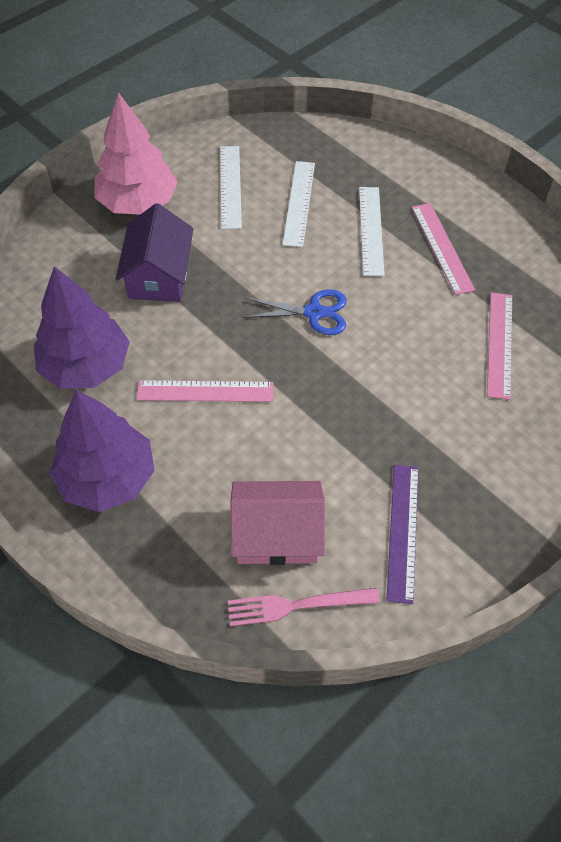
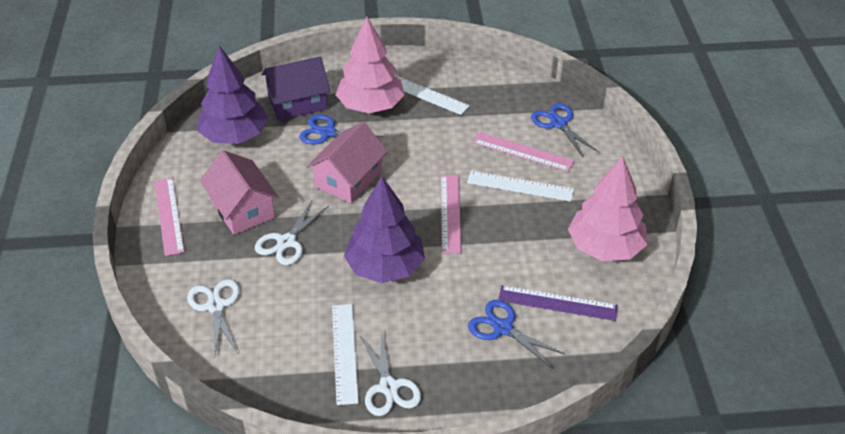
blue scissors: 1 -> 3
pink fork: 1 -> 0
pink house: 1 -> 2
pink tree: 1 -> 2
white scissors: 0 -> 3

